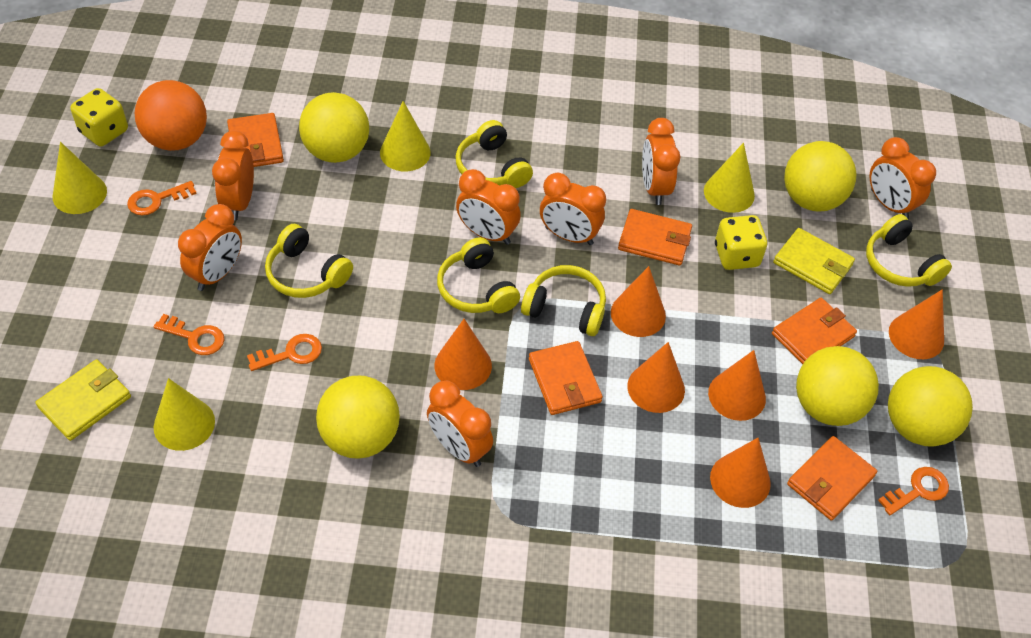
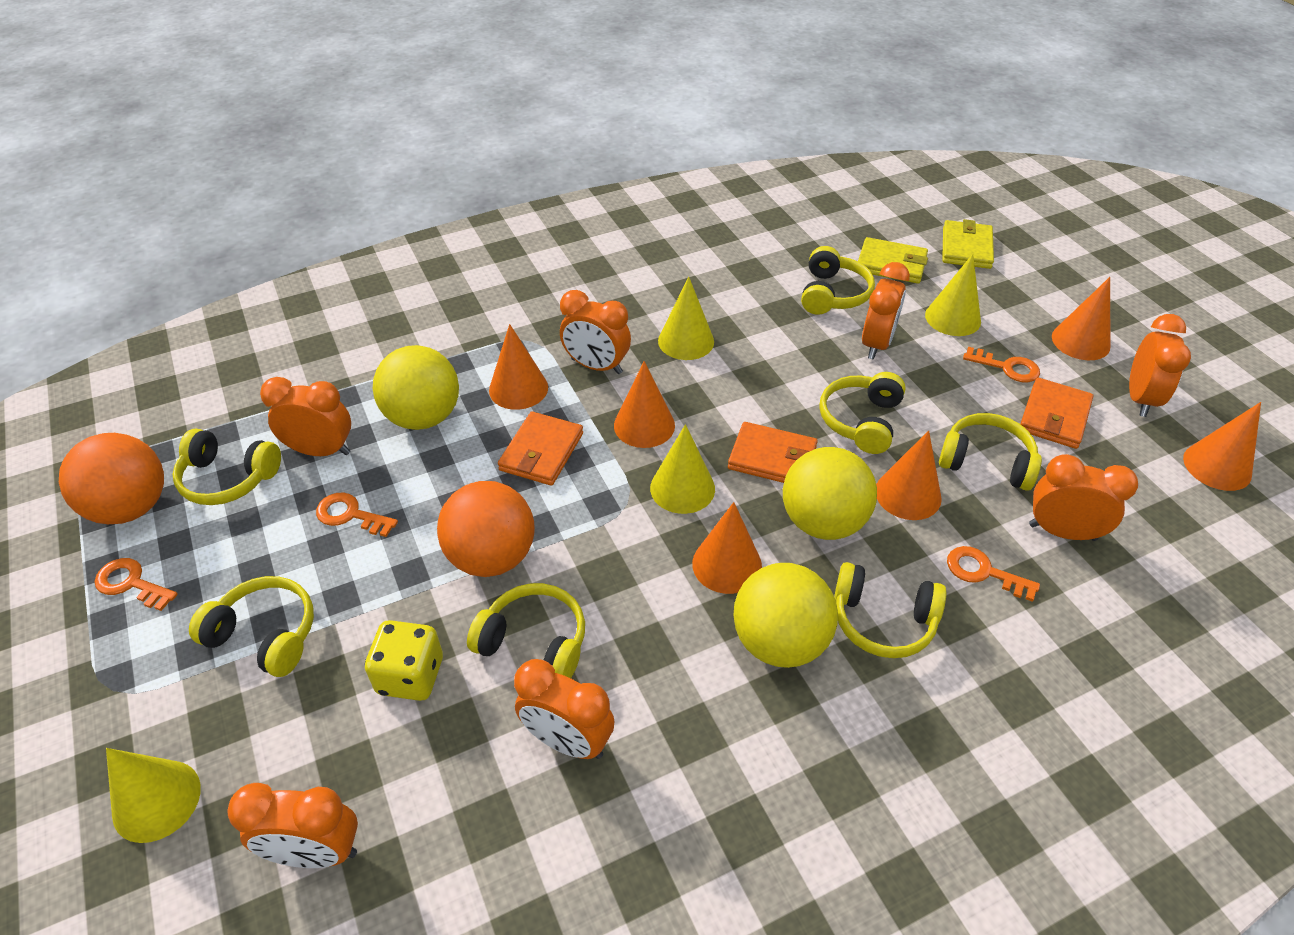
orange ball: 1 -> 2
orange wallet: 5 -> 3
yellow ball: 5 -> 3
yellow dice: 2 -> 1
yellow headphones: 5 -> 7

